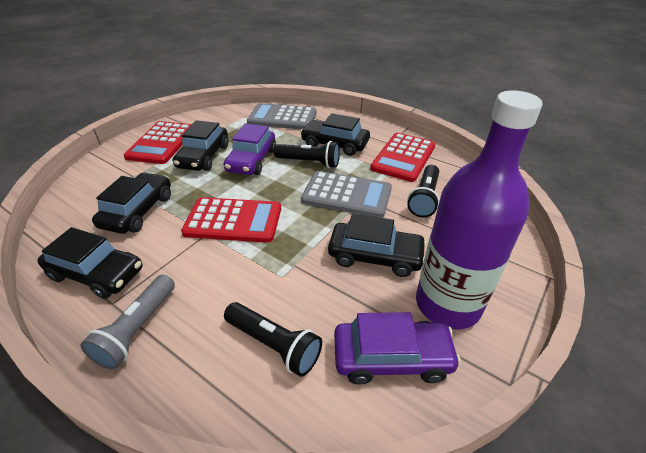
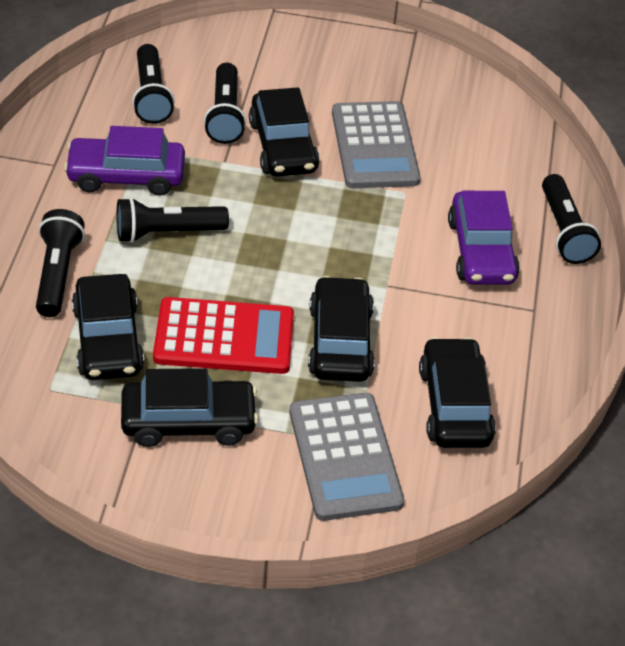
black flashlight: 3 -> 5
grey flashlight: 1 -> 0
purple bottle: 1 -> 0
red calculator: 3 -> 1

